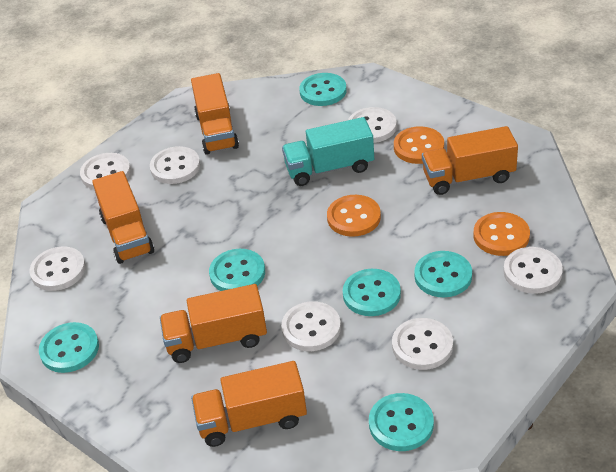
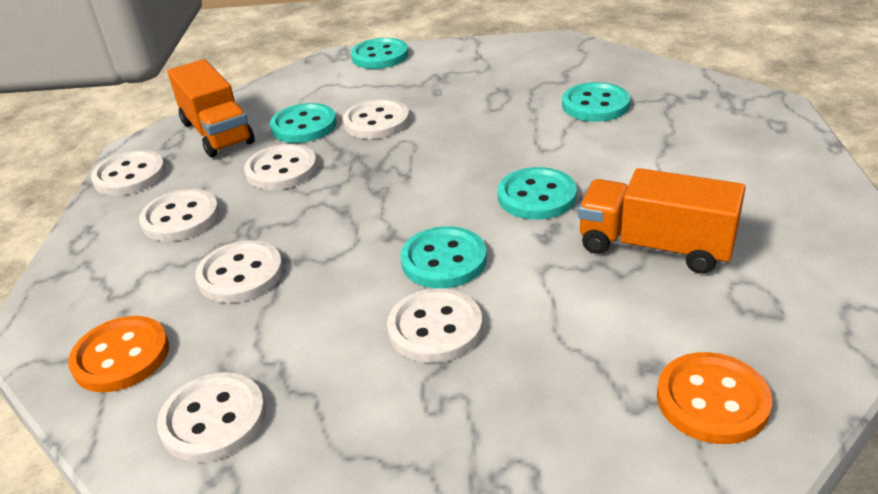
orange button: 3 -> 2
orange truck: 5 -> 2
turquoise button: 6 -> 5
turquoise truck: 1 -> 0

